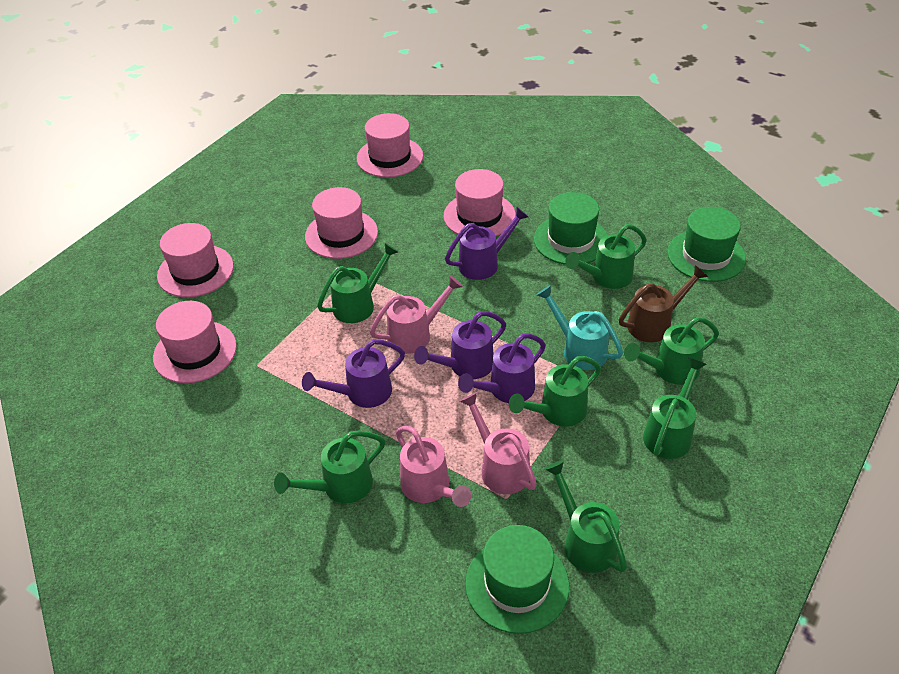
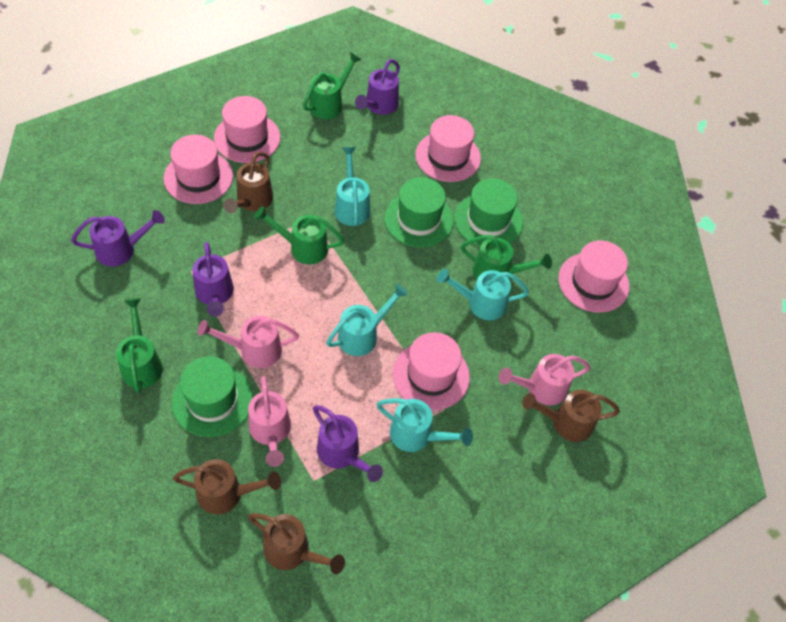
brown watering can: 1 -> 4
green watering can: 7 -> 4
turquoise watering can: 1 -> 4

